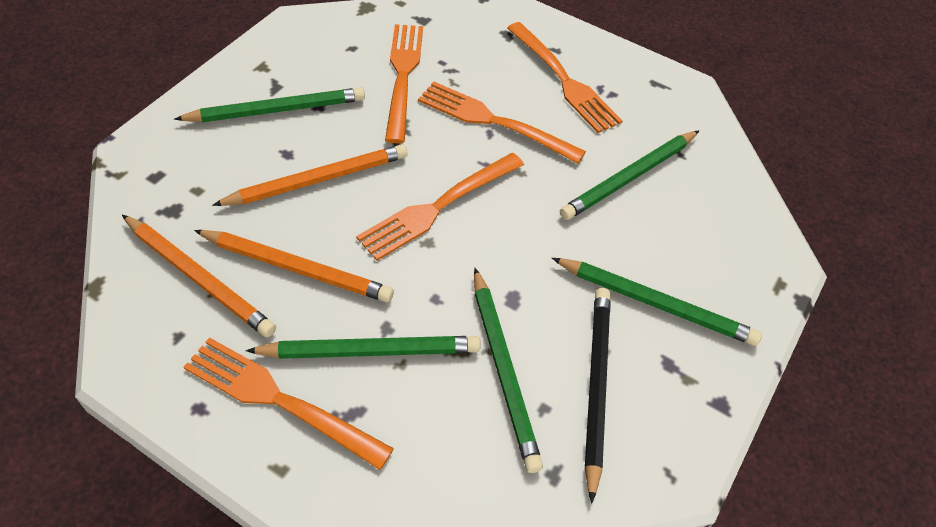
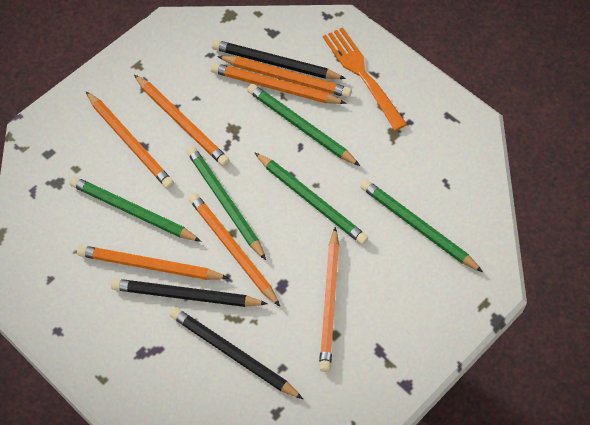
black pencil: 1 -> 3
orange fork: 5 -> 1
orange pencil: 3 -> 7

